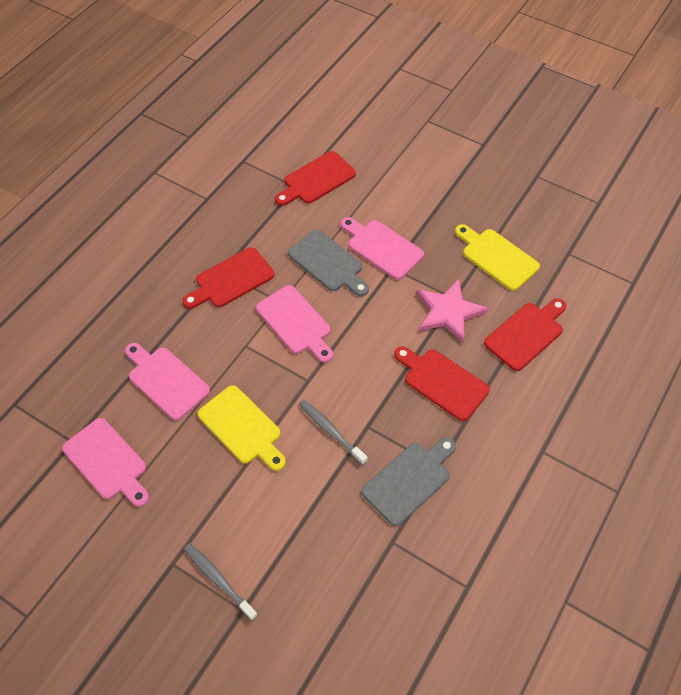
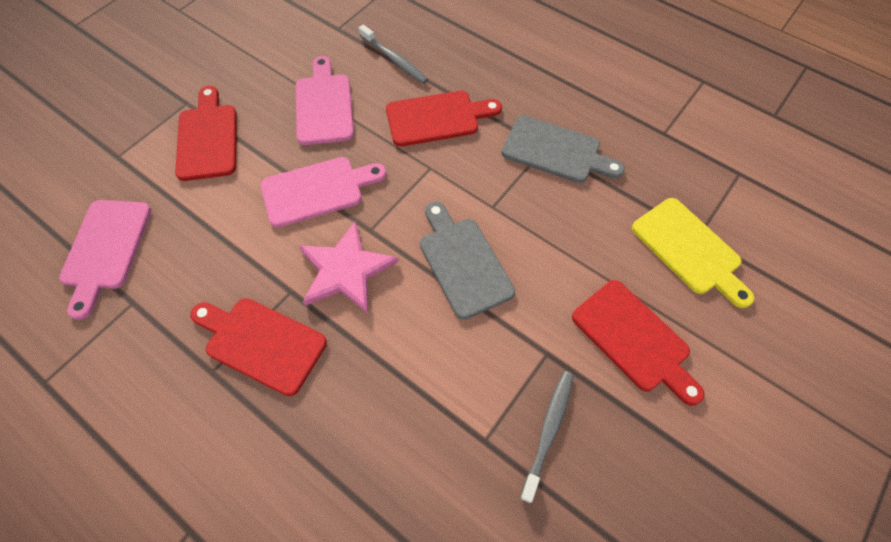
pink cutting board: 4 -> 3
yellow cutting board: 2 -> 1

